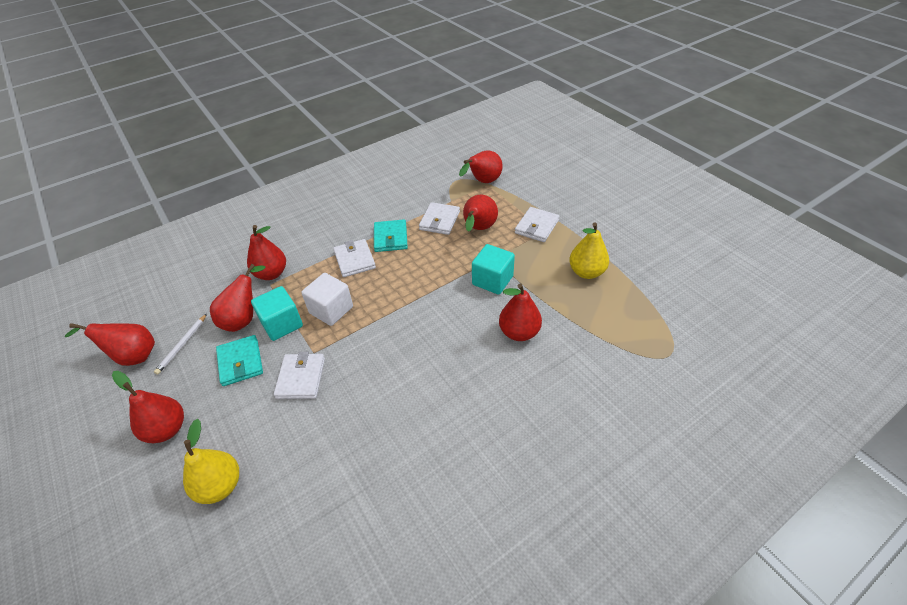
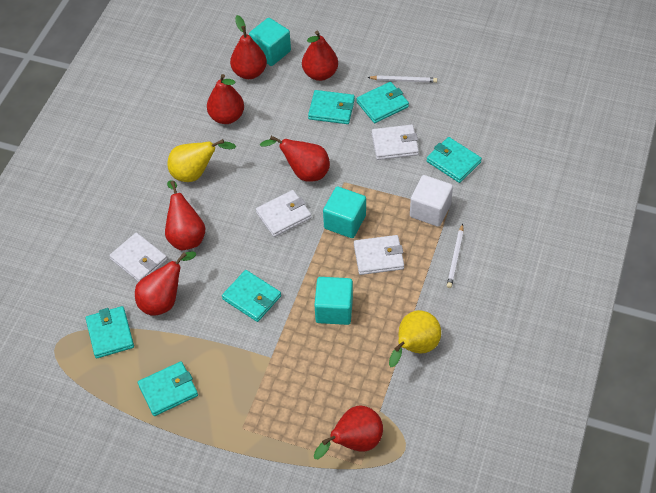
turquoise cube: 2 -> 3
turquoise wallet: 2 -> 6
white pencil: 1 -> 2

